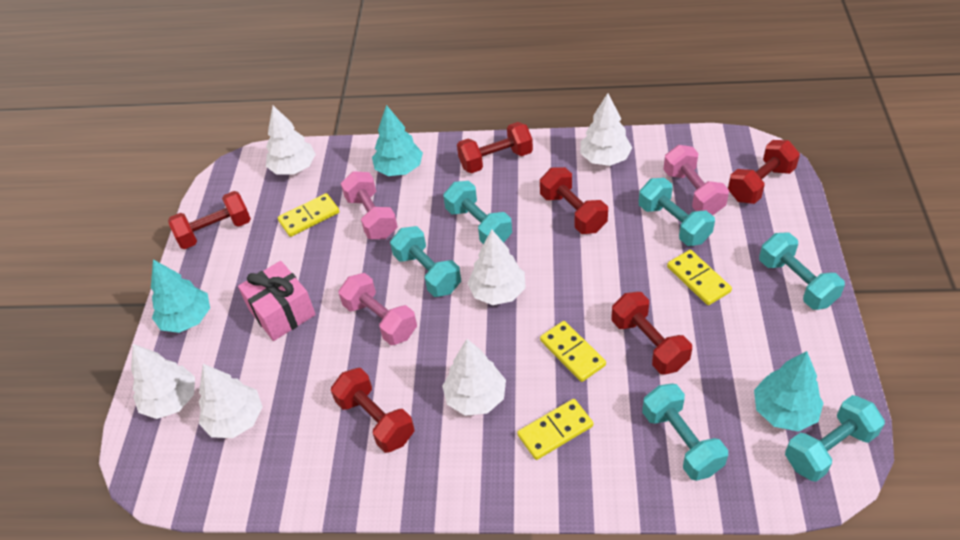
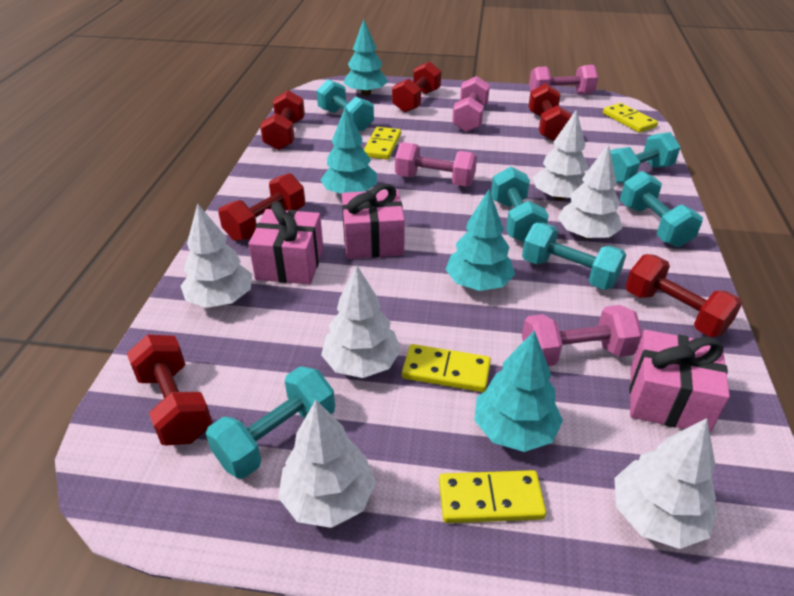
pink dumbbell: 3 -> 4
pink gift: 1 -> 3
turquoise tree: 3 -> 4

